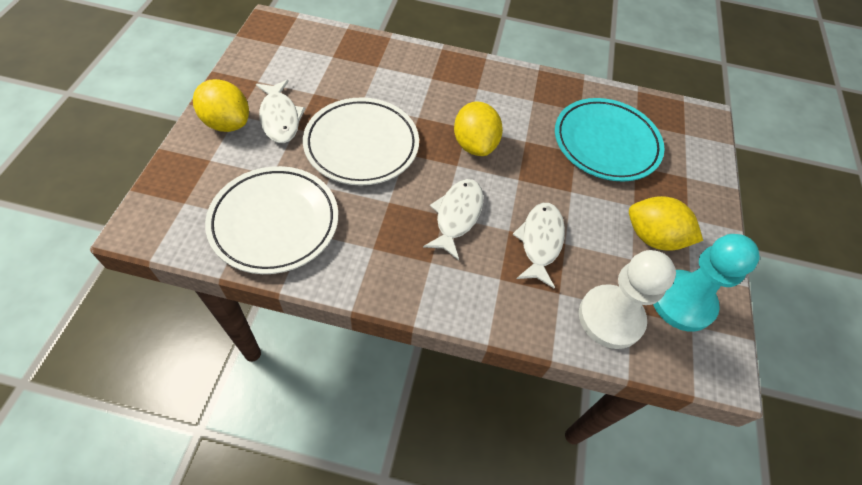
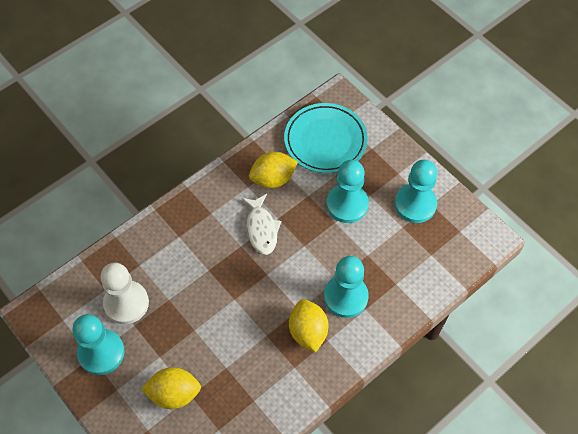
turquoise pawn: 1 -> 4
white fish: 3 -> 1
white plate: 2 -> 0

